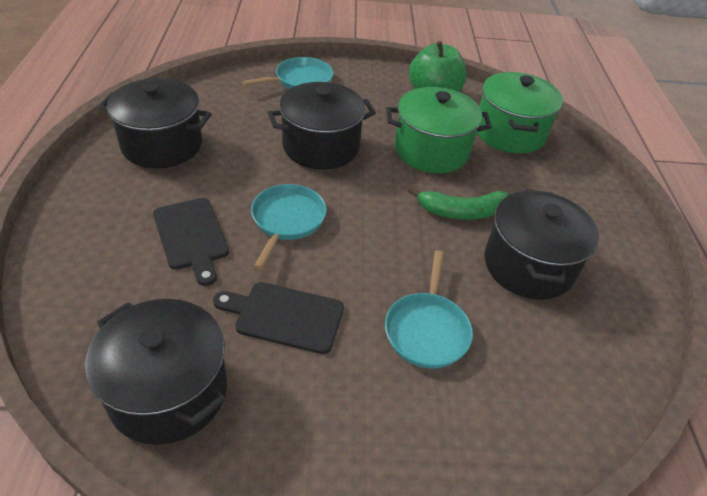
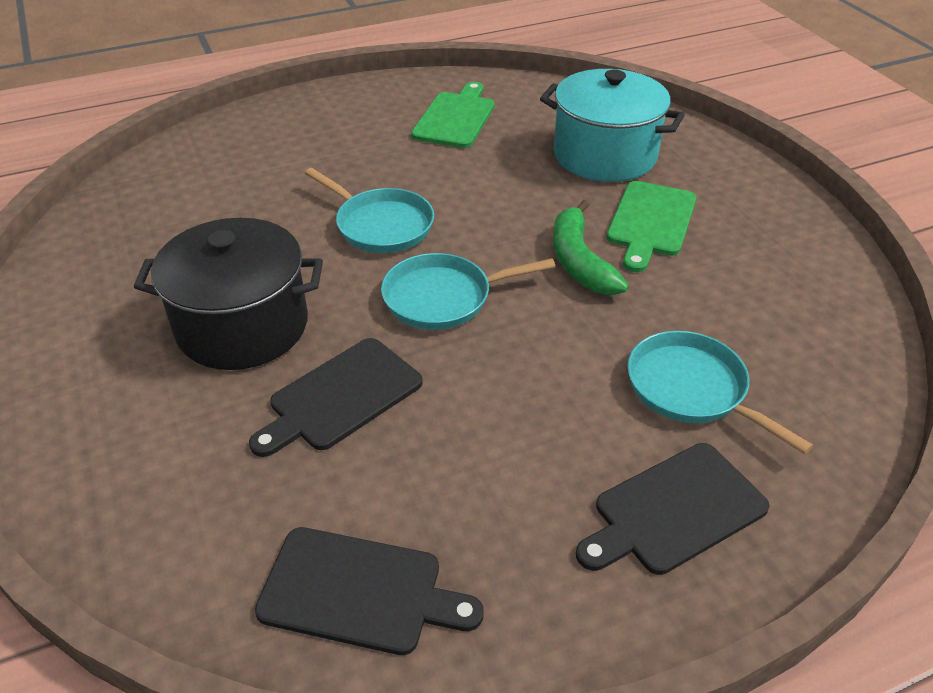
black cutting board: 2 -> 3
black pot: 4 -> 1
green apple: 1 -> 0
green cutting board: 0 -> 2
green pot: 2 -> 0
turquoise pot: 0 -> 1

